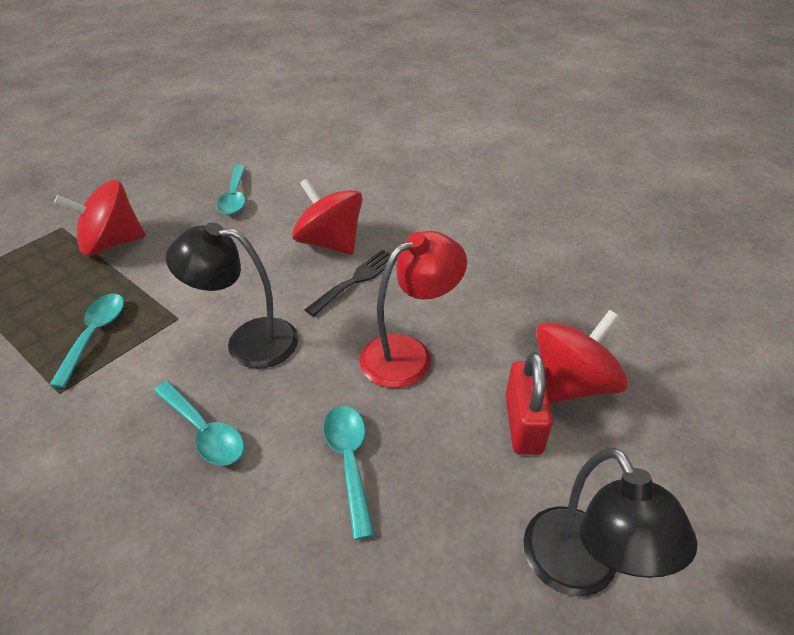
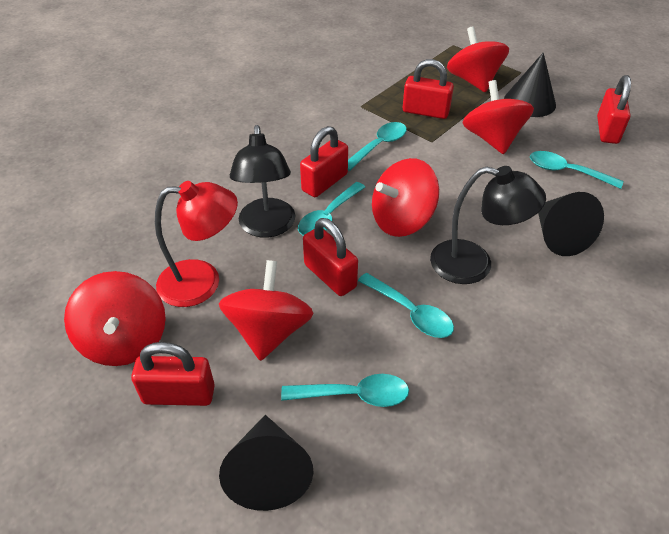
black cone: 0 -> 3
black fork: 1 -> 0
red padlock: 1 -> 5
red spinning top: 3 -> 5
turquoise spoon: 4 -> 5

